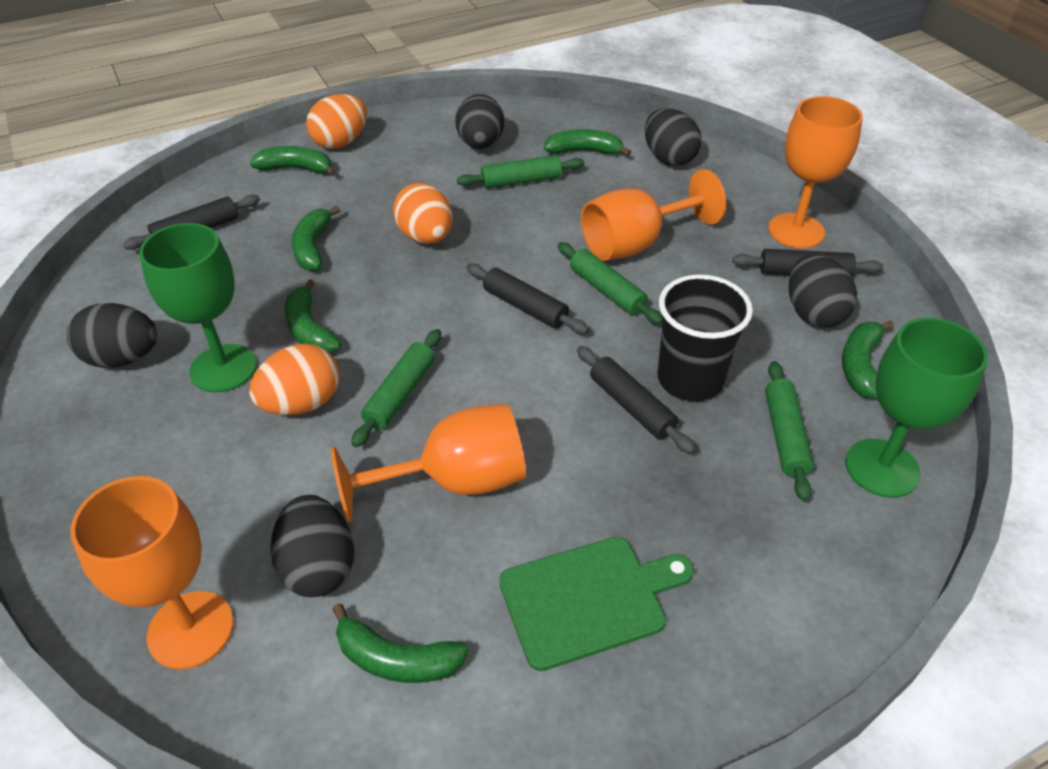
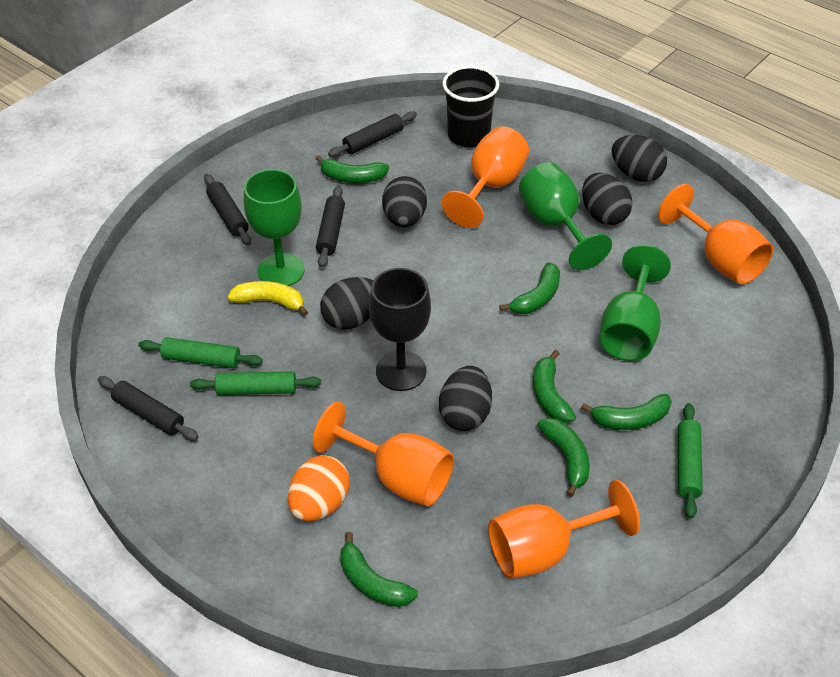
black goblet: 0 -> 1
green cutting board: 1 -> 0
green goblet: 2 -> 3
green rolling pin: 4 -> 3
orange egg: 3 -> 1
yellow banana: 0 -> 1

